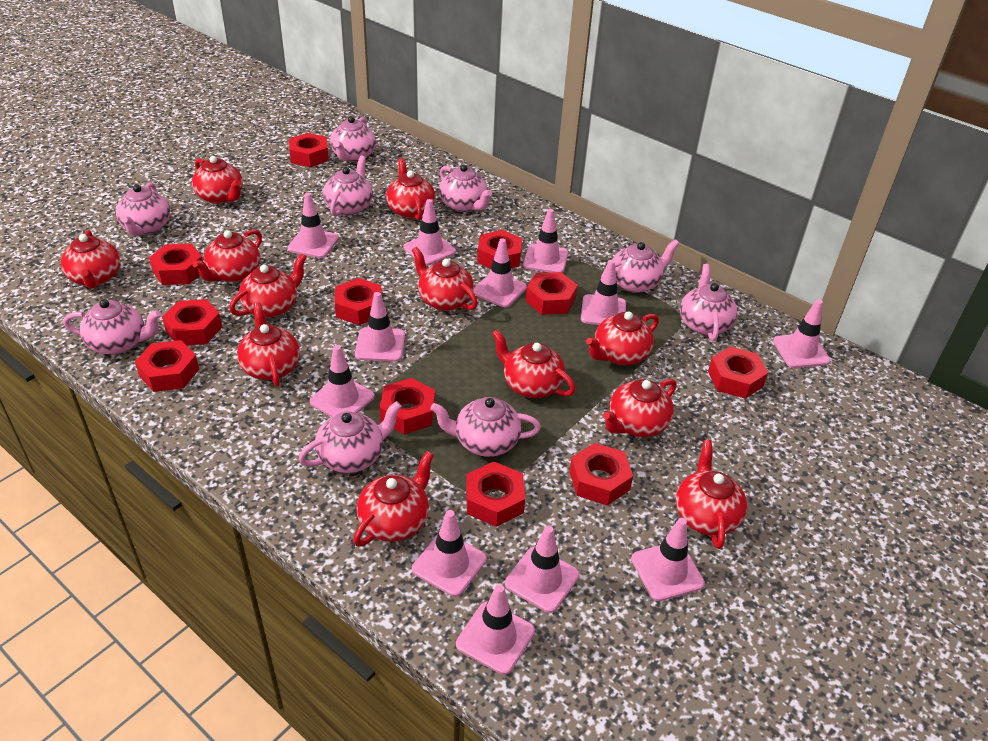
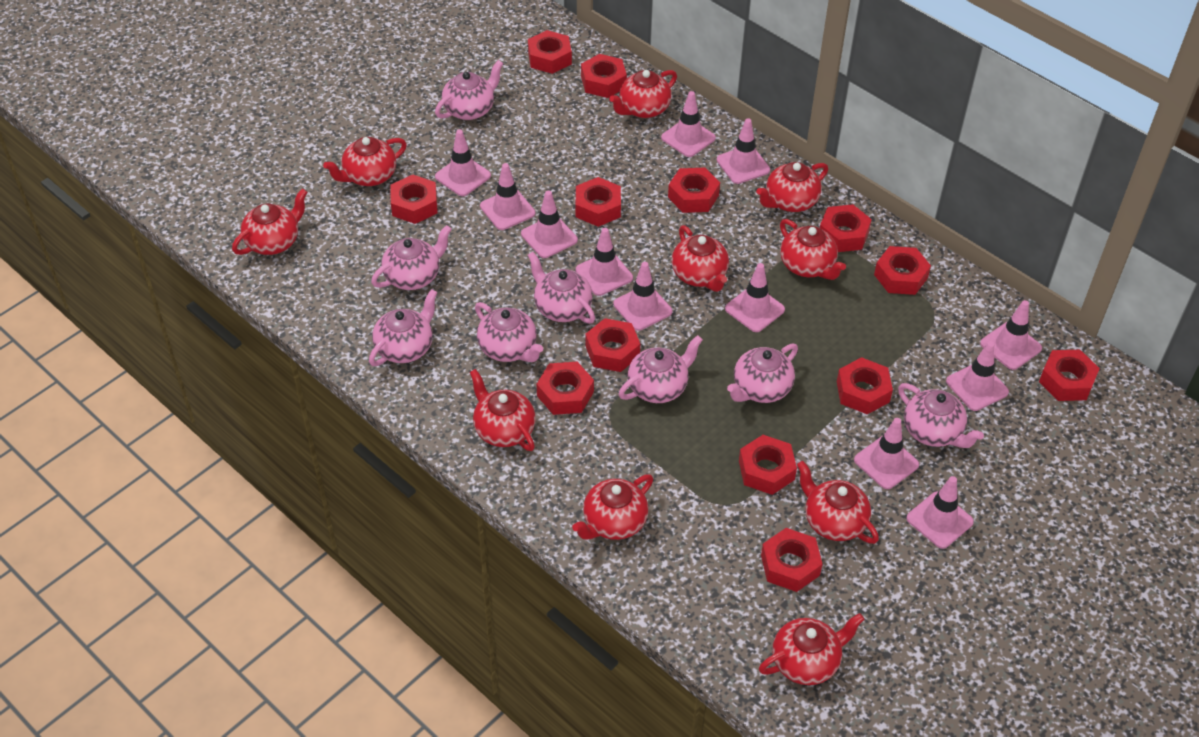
pink teapot: 9 -> 8
red nut: 11 -> 13
red teapot: 12 -> 10

